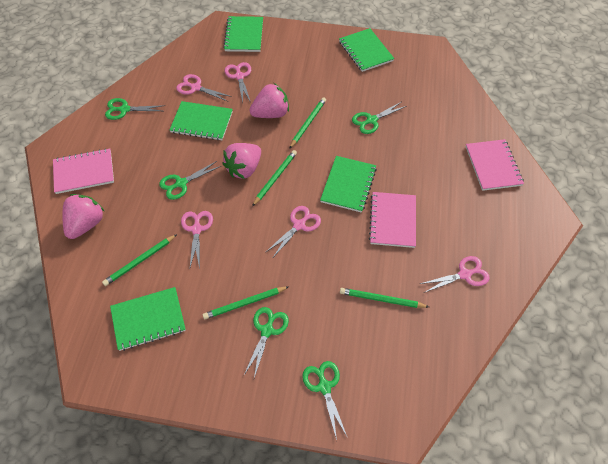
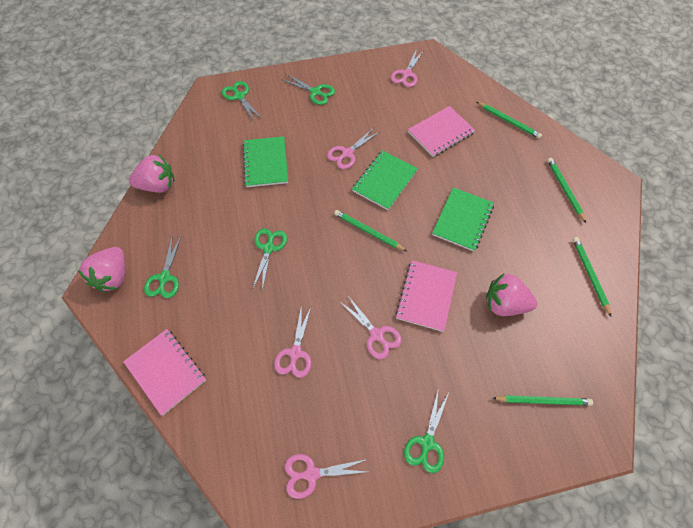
green notebook: 5 -> 3

